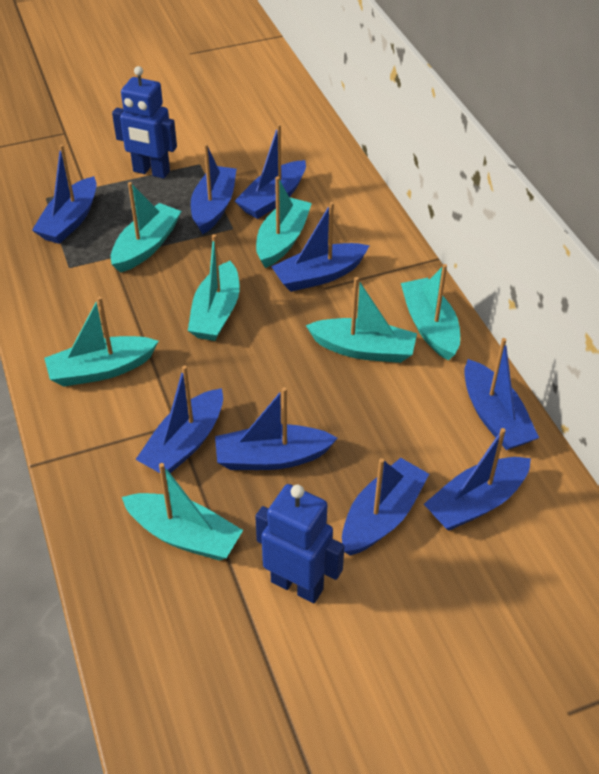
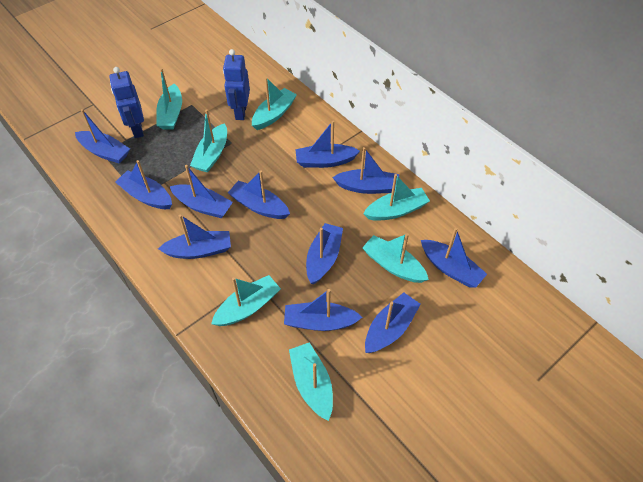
blue boat: 9 -> 11

